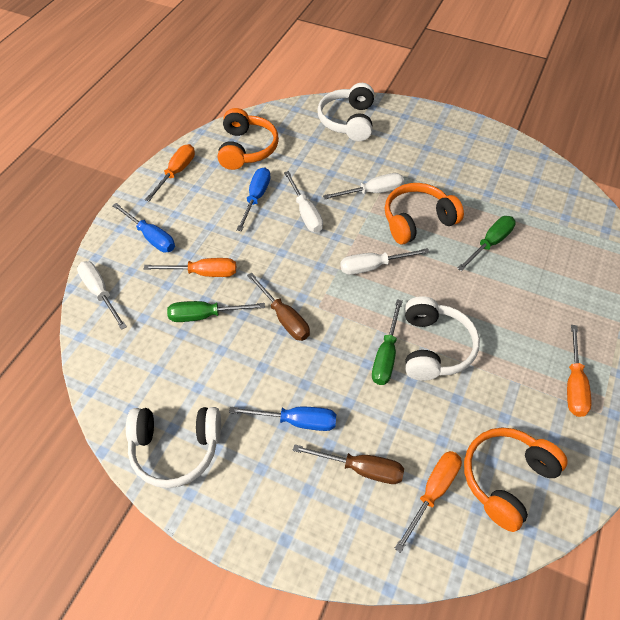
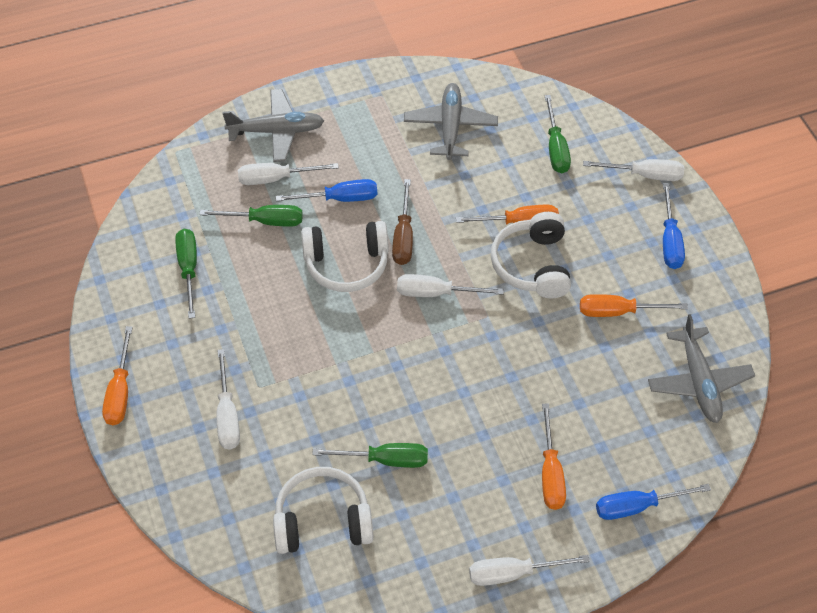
brown screwdriver: 2 -> 1
green screwdriver: 3 -> 4
grey plane: 0 -> 3
orange headphones: 3 -> 0
white screwdriver: 4 -> 5

